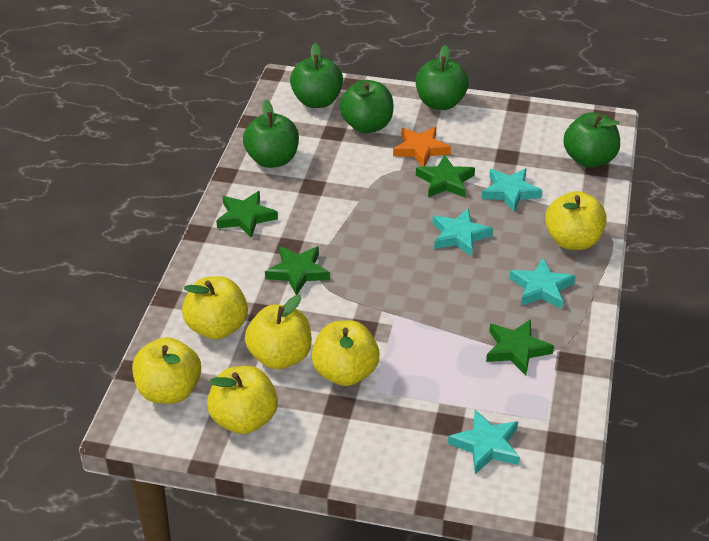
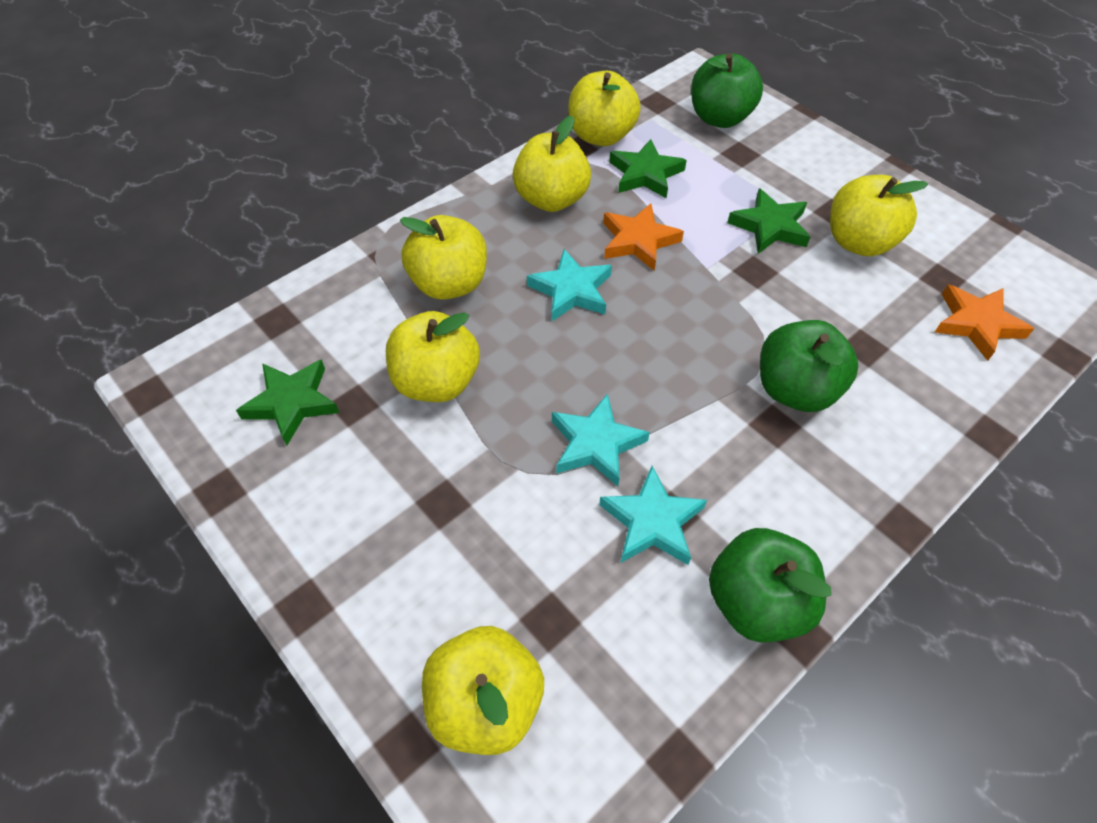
green apple: 5 -> 3
green star: 4 -> 3
orange star: 1 -> 2
turquoise star: 4 -> 3

